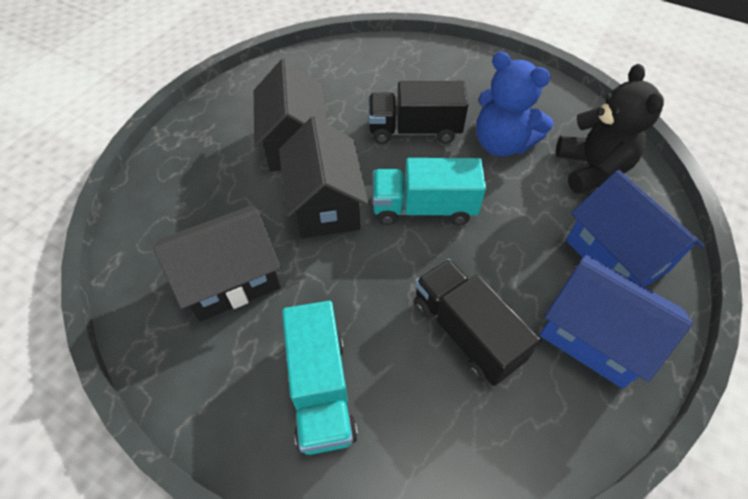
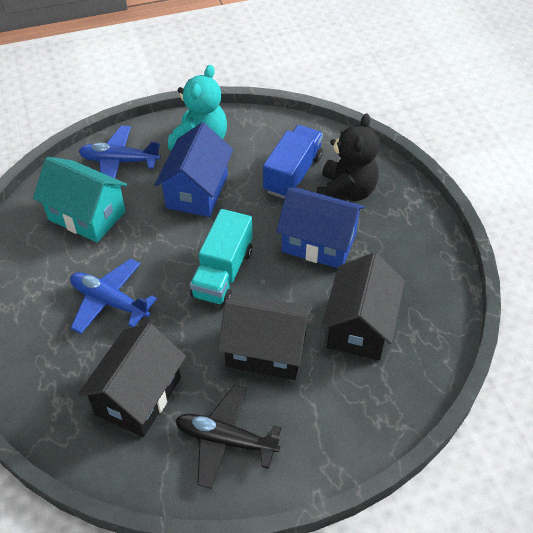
black plane: 0 -> 1
black truck: 2 -> 0
blue plane: 0 -> 2
blue teddy bear: 1 -> 0
blue truck: 0 -> 1
turquoise house: 0 -> 1
turquoise teddy bear: 0 -> 1
turquoise truck: 2 -> 1

